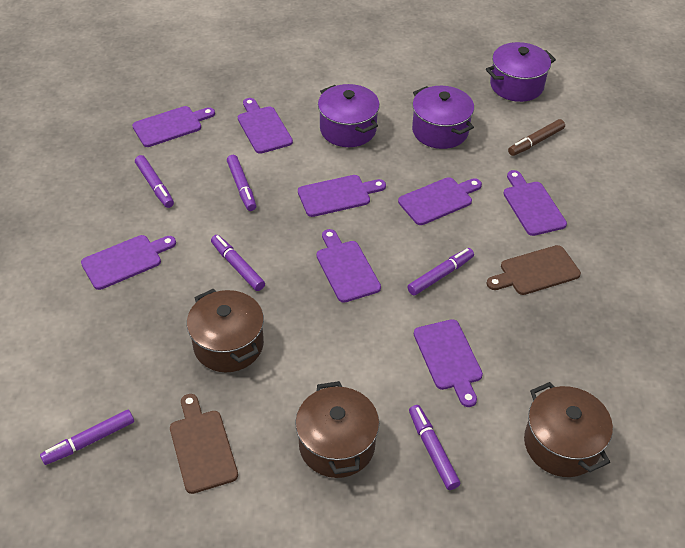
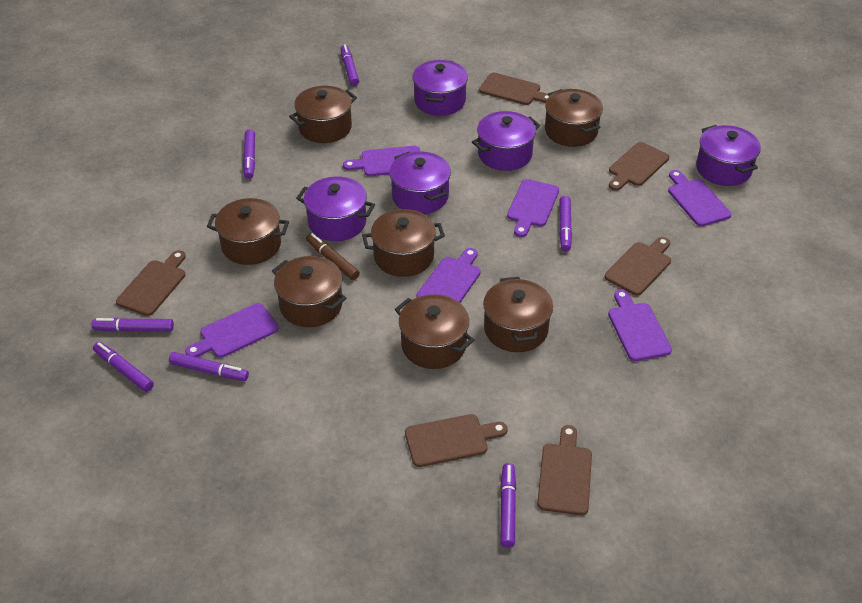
brown cutting board: 2 -> 6
brown pot: 3 -> 7
purple cutting board: 8 -> 6
purple marker: 6 -> 7
purple pot: 3 -> 5

